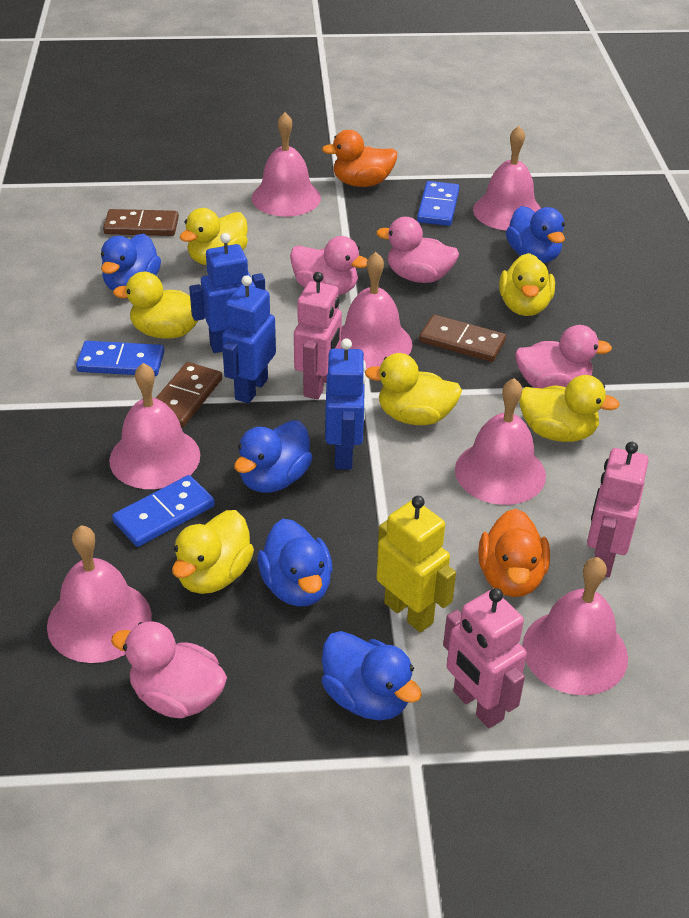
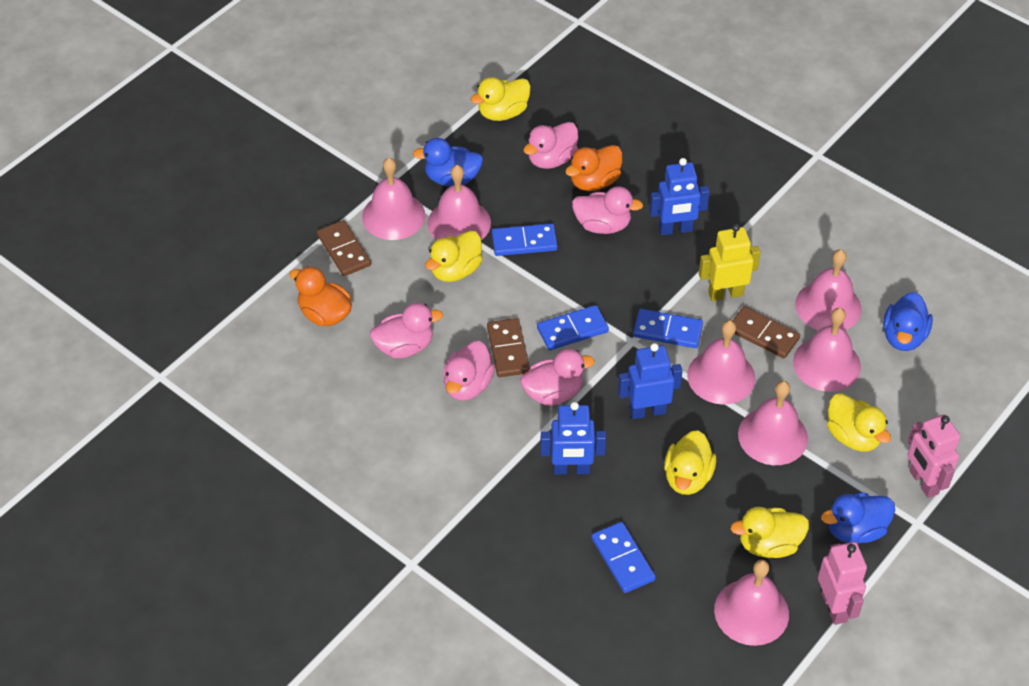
blue domino: 3 -> 4
blue duck: 5 -> 3
pink duck: 4 -> 5
pink robot: 3 -> 2
yellow duck: 6 -> 5

